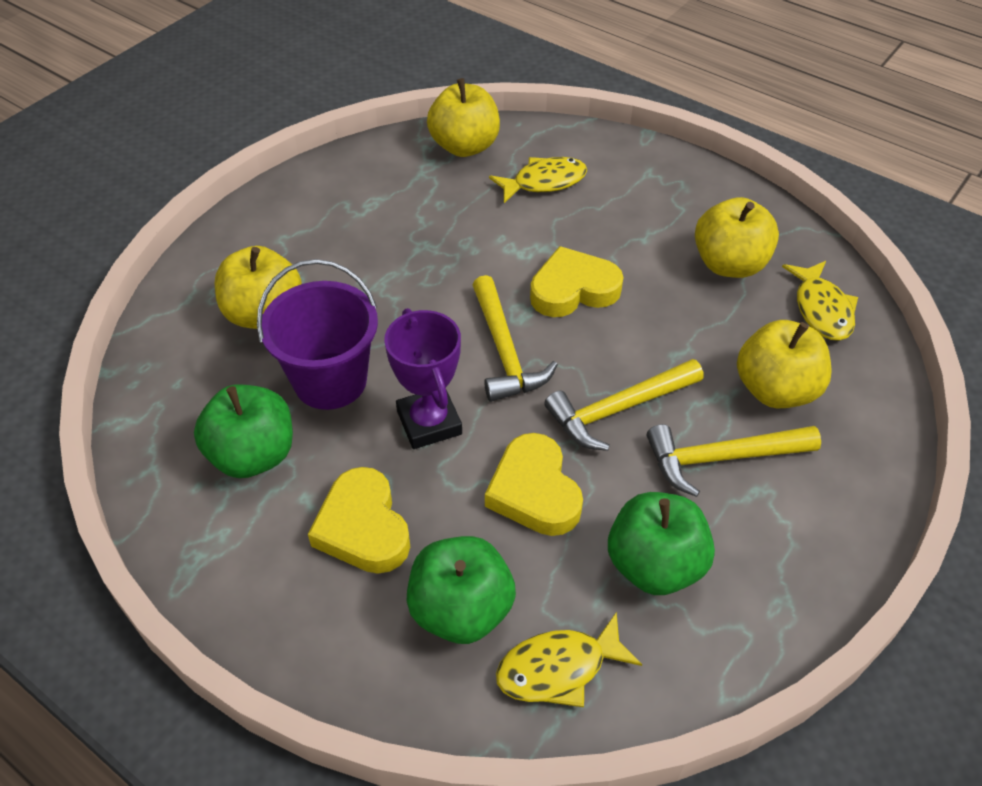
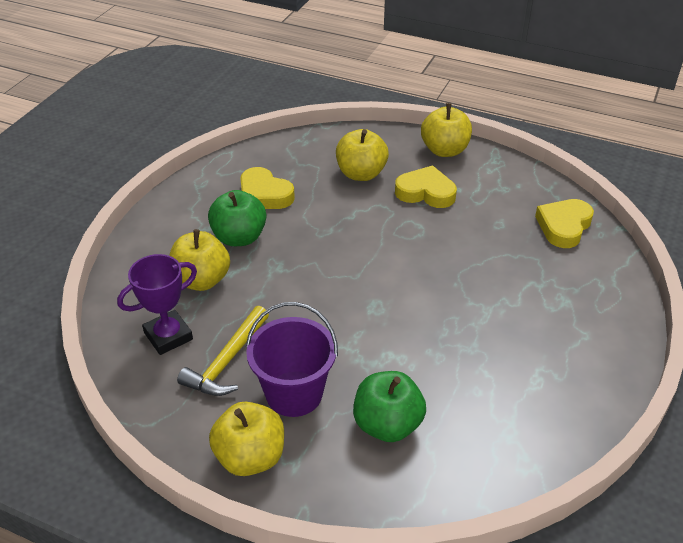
green apple: 3 -> 2
yellow fish: 3 -> 0
yellow hammer: 3 -> 1

